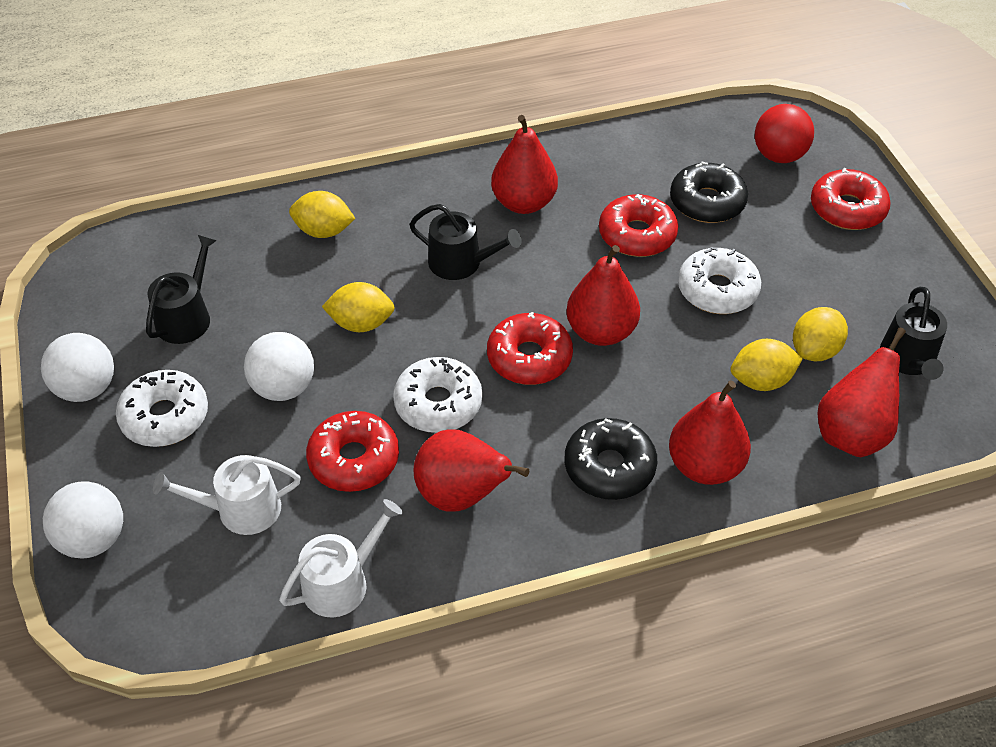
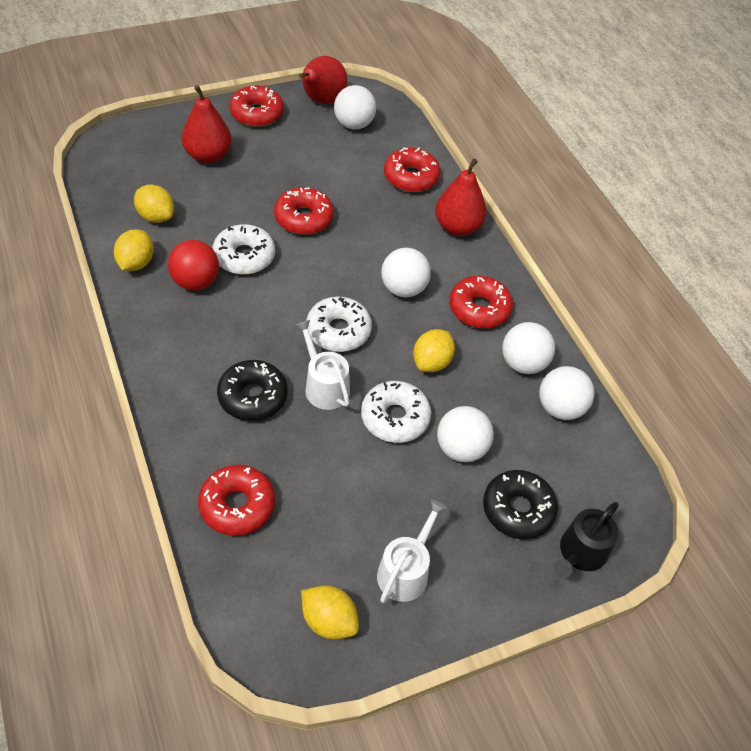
black watering can: 3 -> 1
red donut: 4 -> 5
red pear: 5 -> 3
white ball: 3 -> 5

